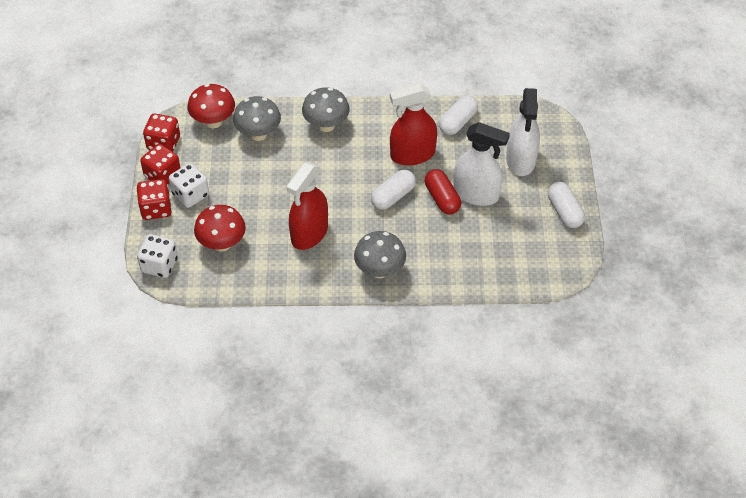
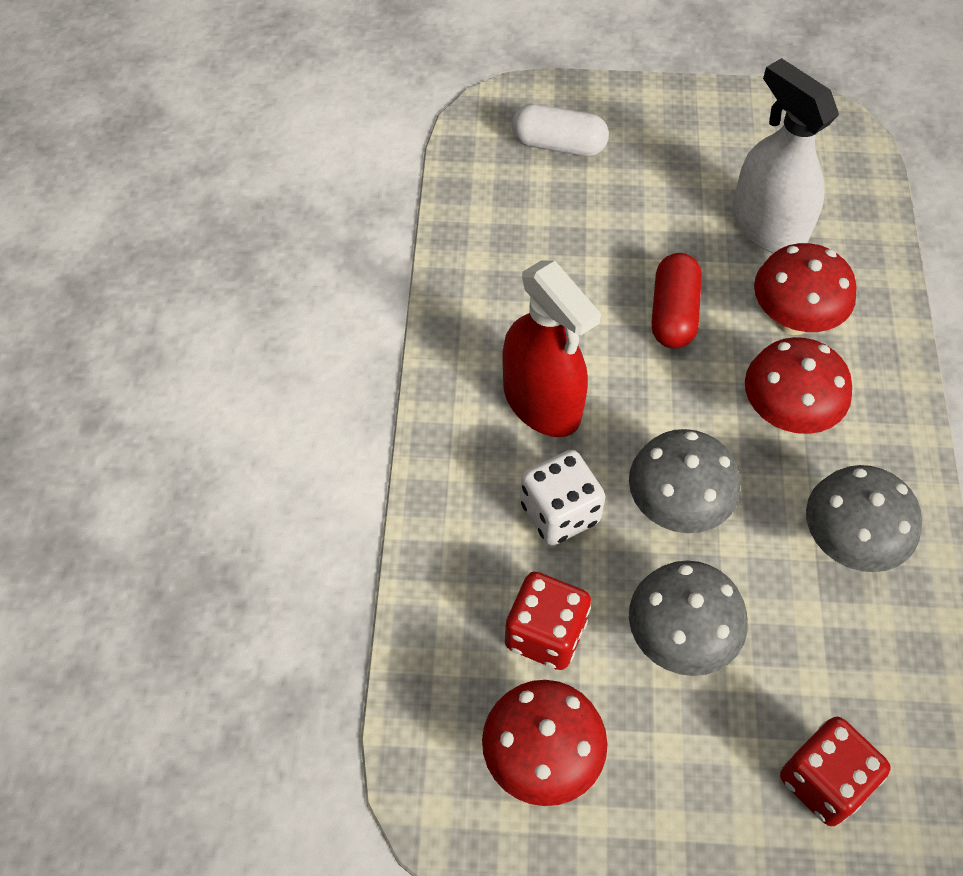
red dice: 3 -> 2
red mushroom: 2 -> 3
red spray bottle: 2 -> 1
white capsule: 3 -> 1
white dice: 2 -> 1
white spray bottle: 2 -> 1

